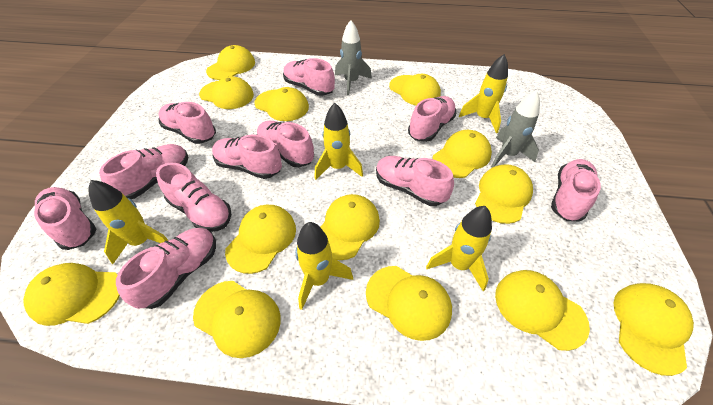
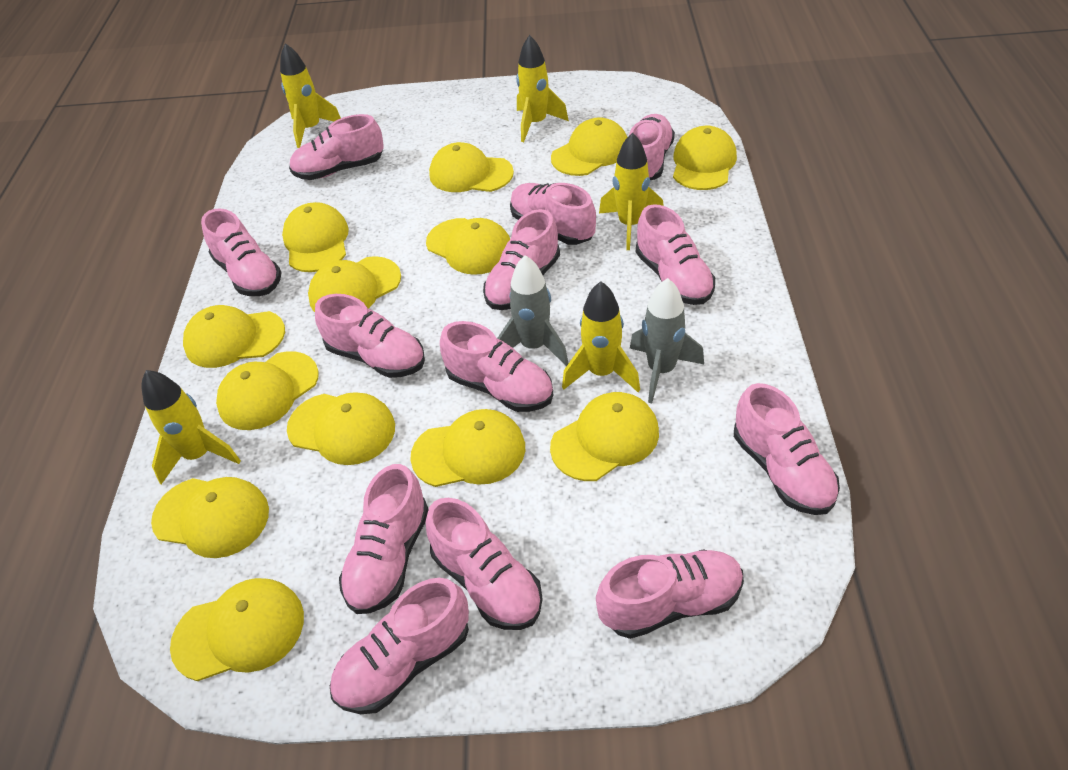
pink shoe: 11 -> 13

